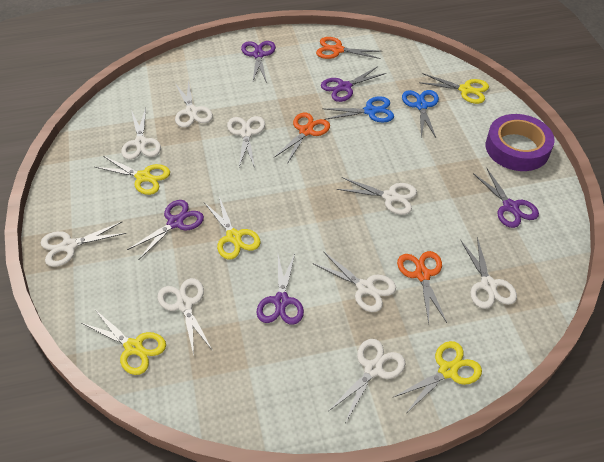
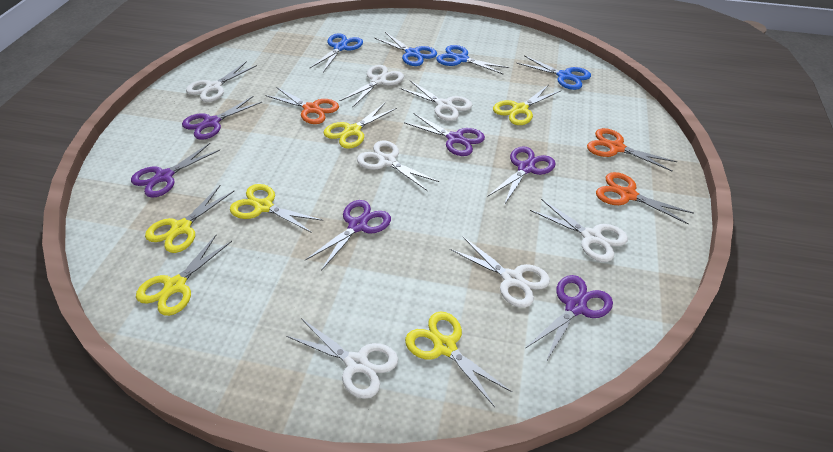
blue scissors: 2 -> 4
purple scissors: 5 -> 6
purple tape: 1 -> 0
white scissors: 9 -> 7
yellow scissors: 5 -> 6

